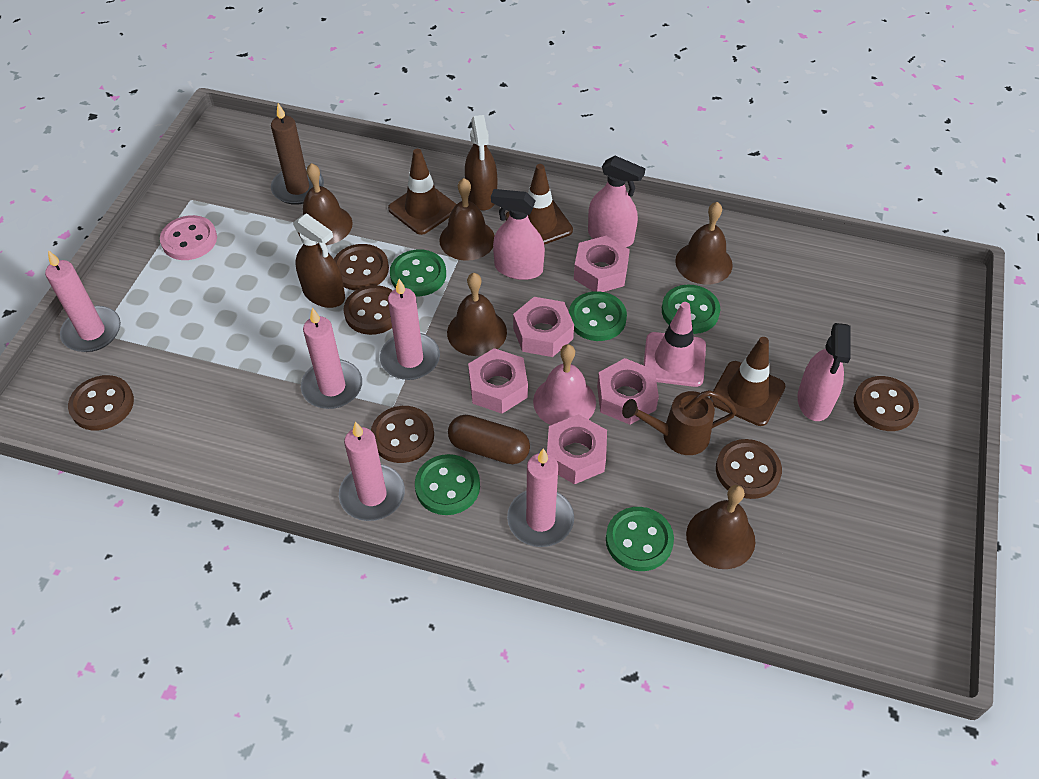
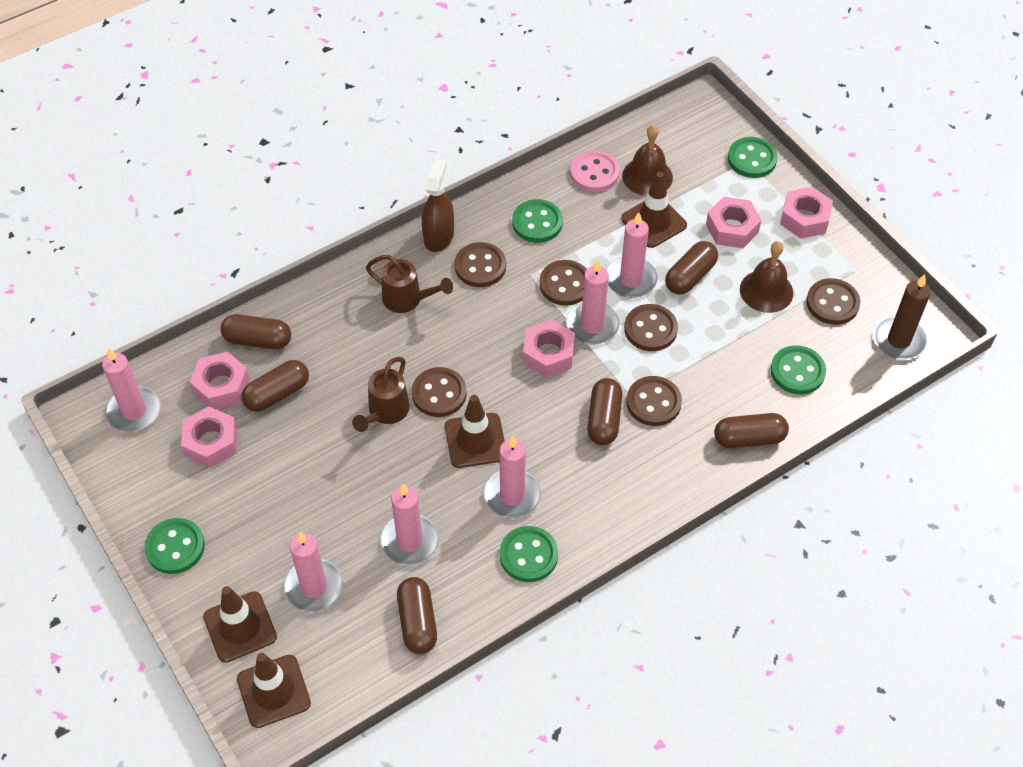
brown bell: 5 -> 2
brown capsule: 1 -> 6
brown spray bottle: 2 -> 1
brown traffic cone: 3 -> 4
brown watering can: 1 -> 2
pink bell: 1 -> 0
pink candle: 5 -> 6
pink spray bottle: 3 -> 0
pink traffic cone: 1 -> 0

